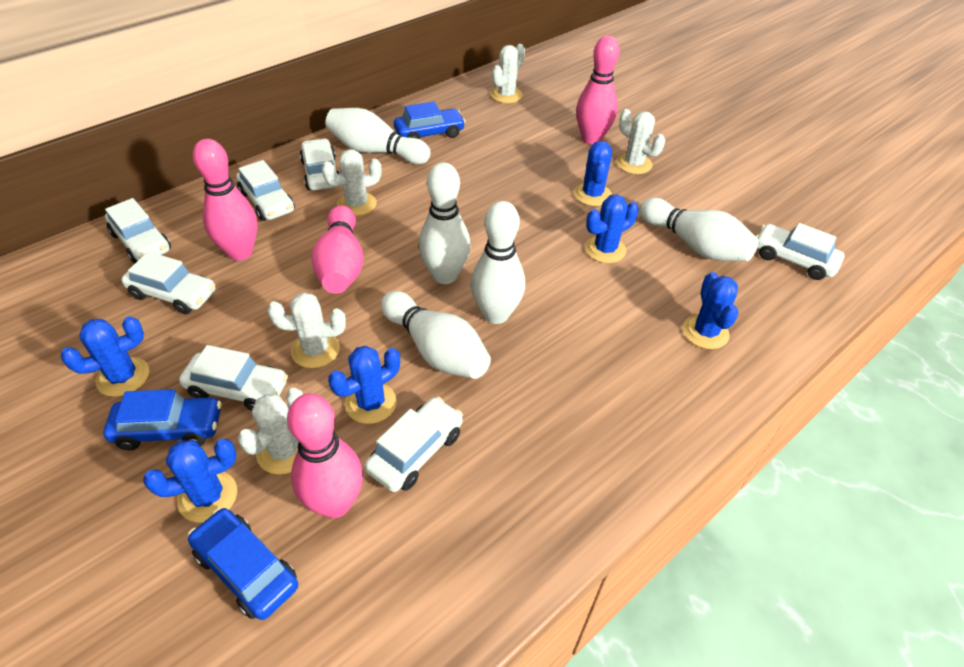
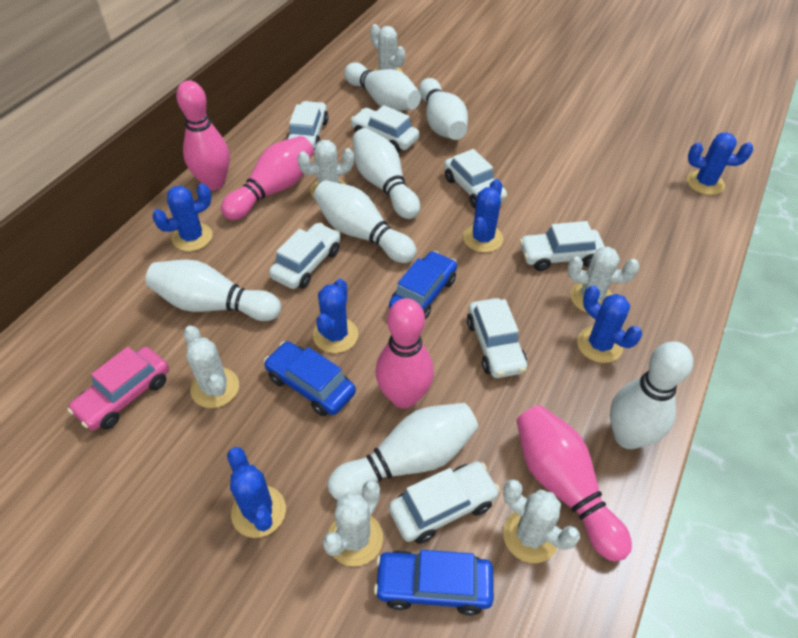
pink car: 0 -> 1
white bowling pin: 5 -> 7
white cactus: 5 -> 6

